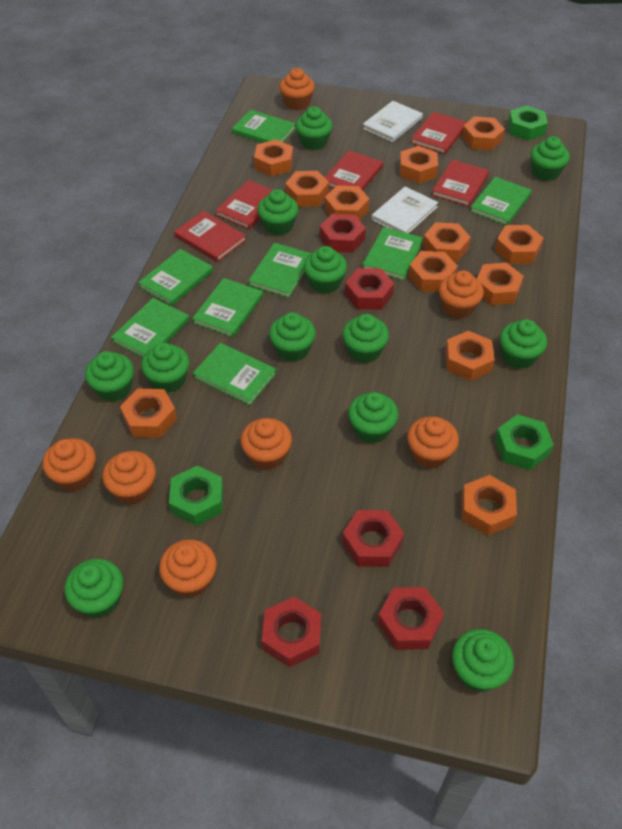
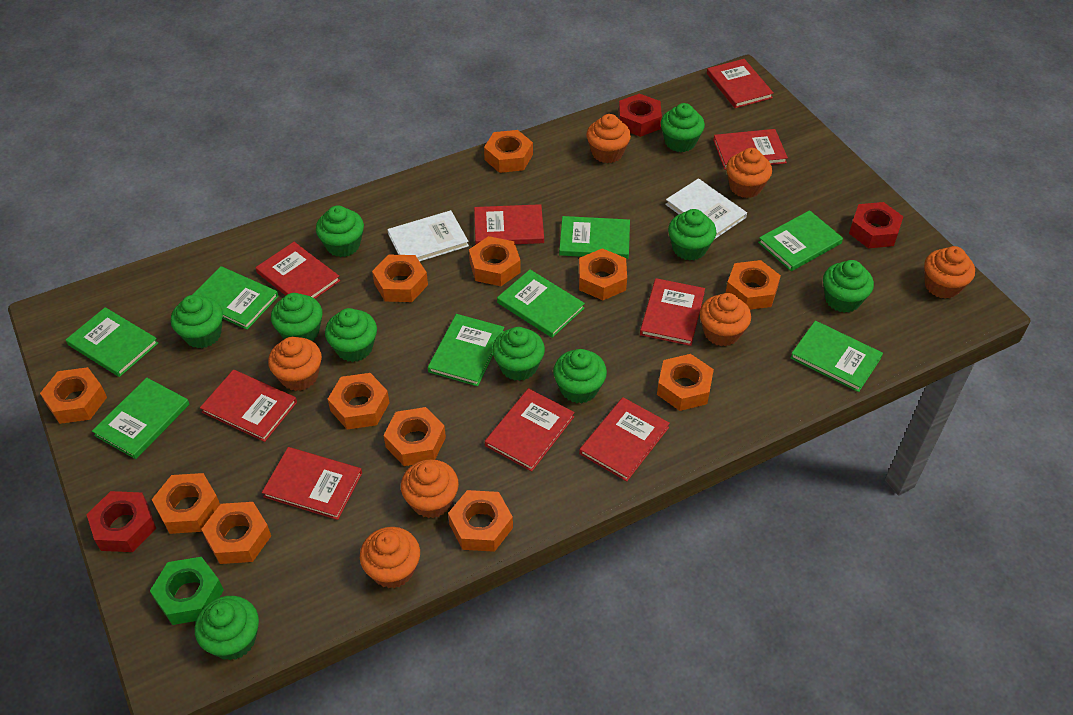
green cupcake: 12 -> 10
green nut: 3 -> 1
red book: 5 -> 9
red nut: 5 -> 3

